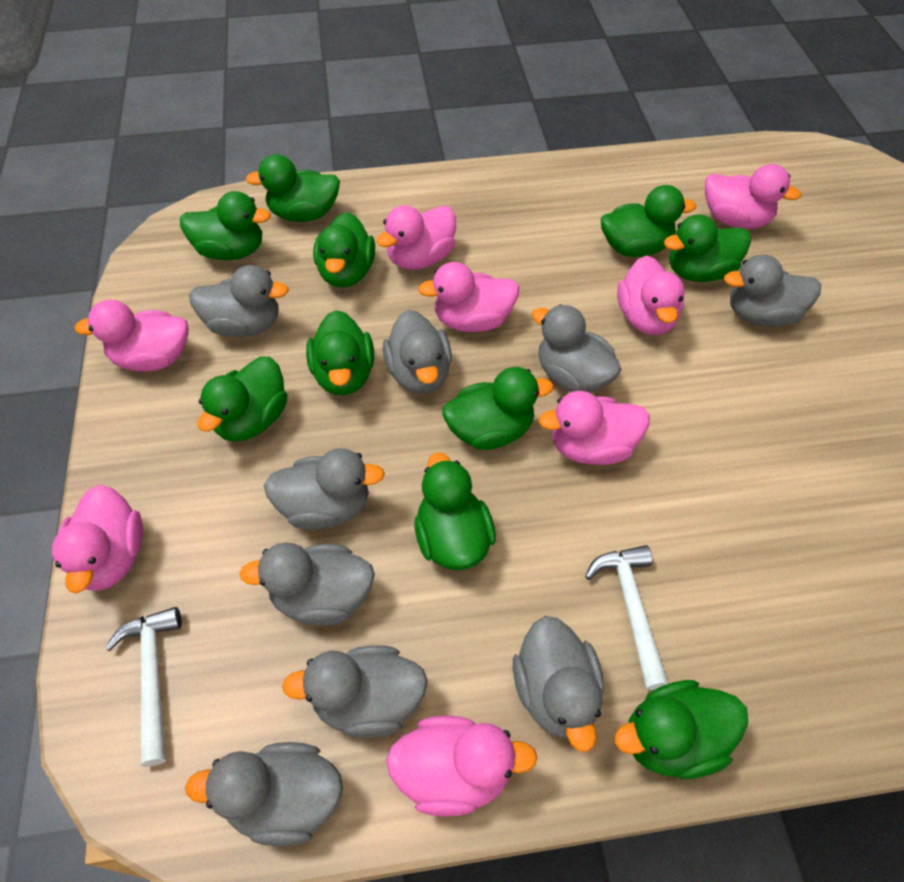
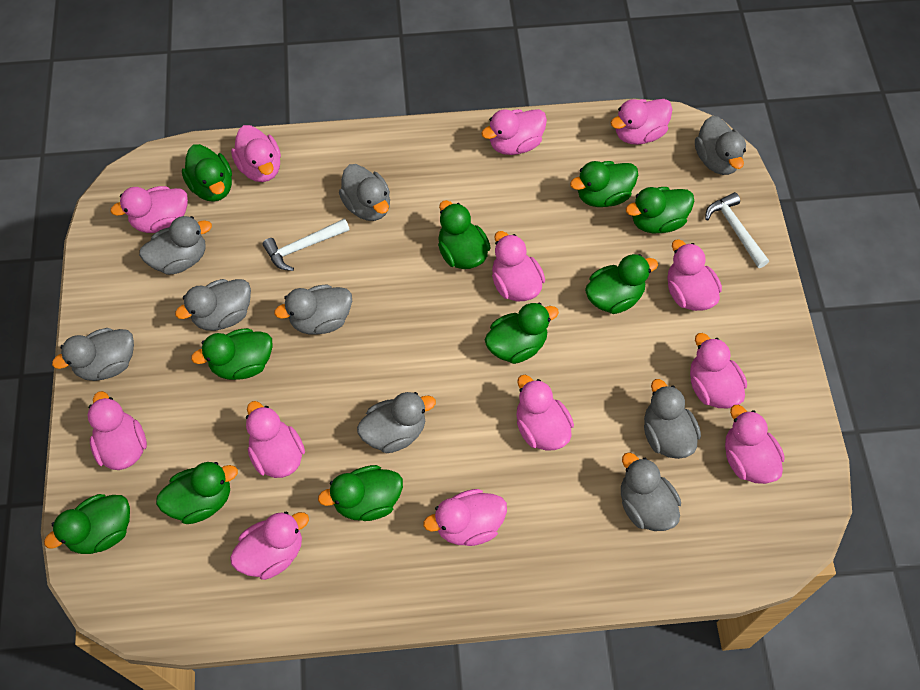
pink duck: 8 -> 13

